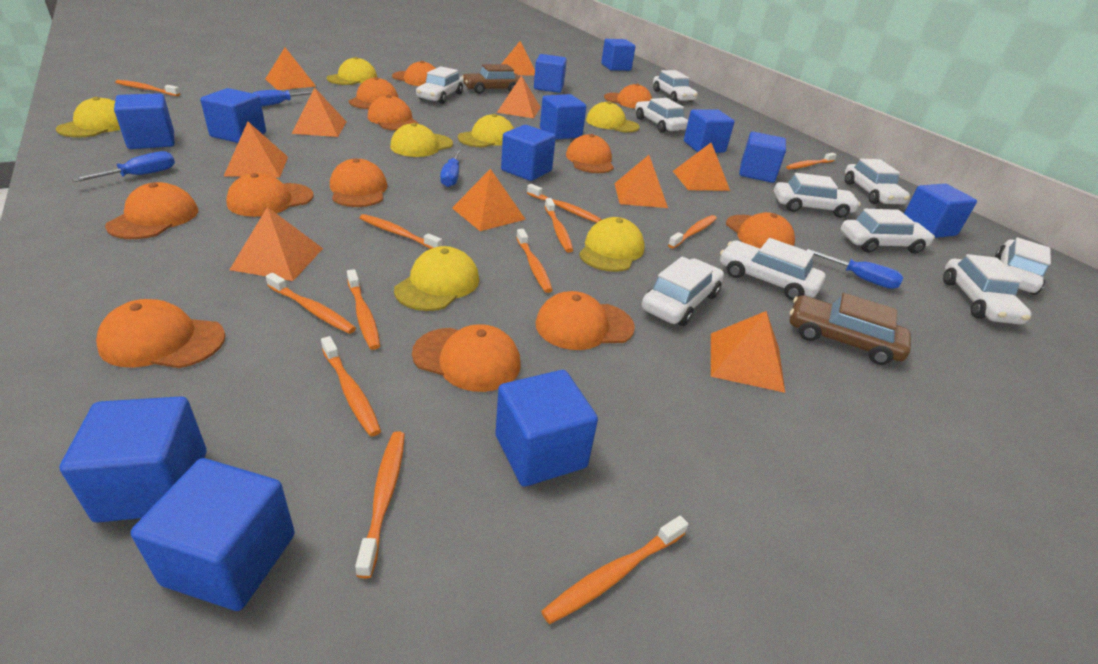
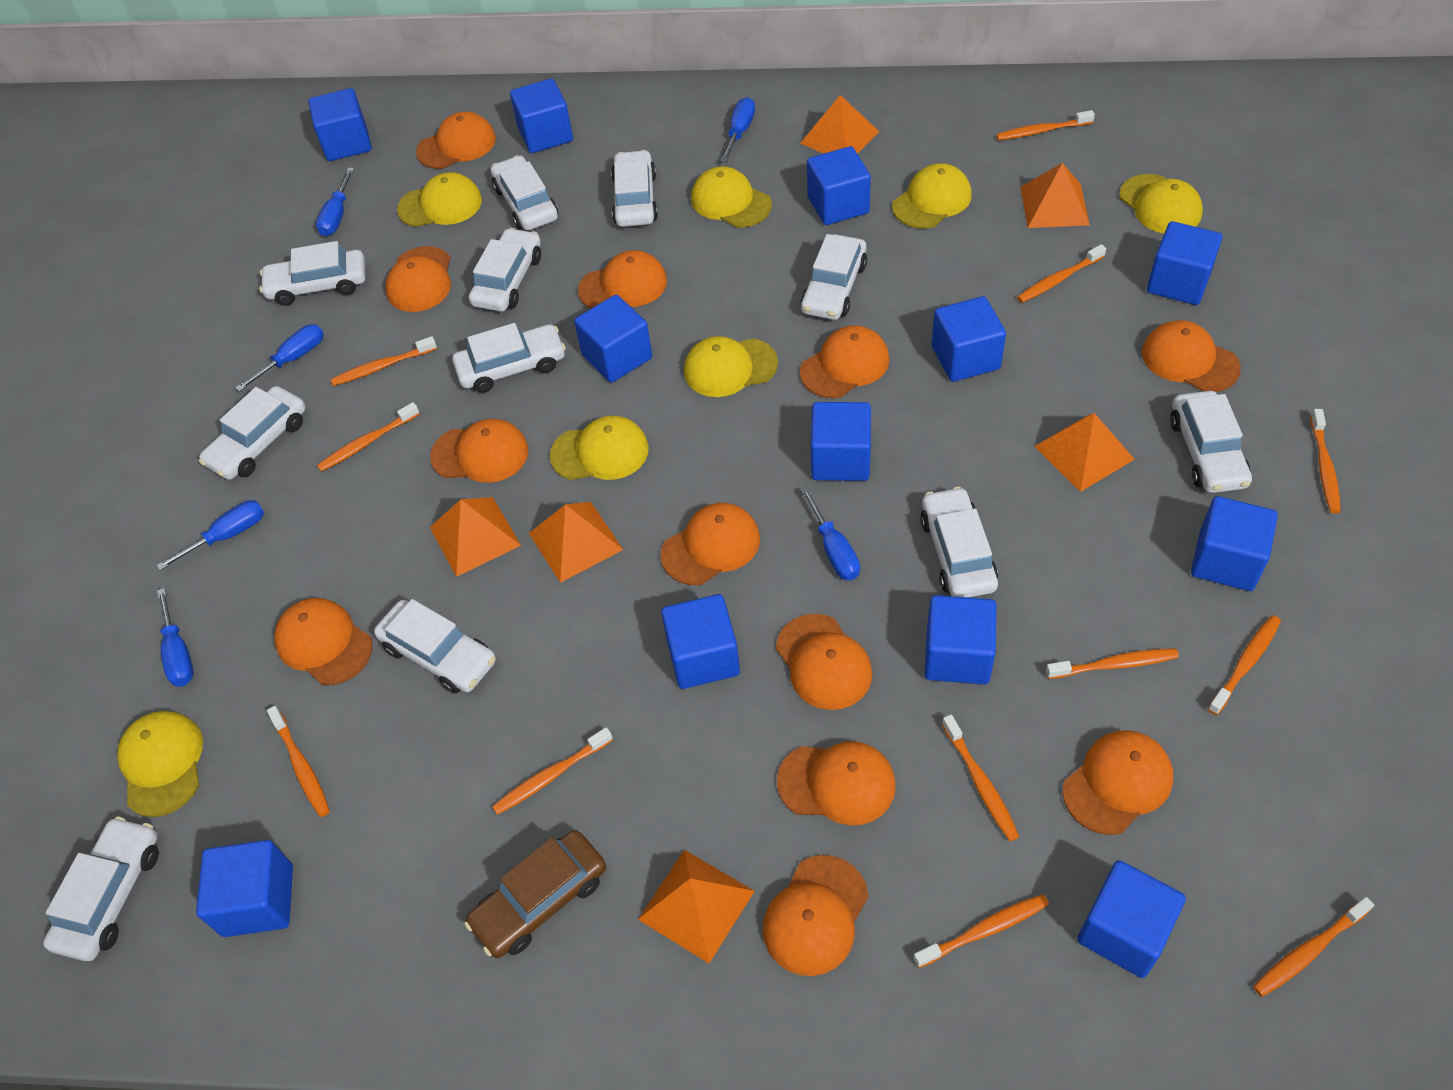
blue screwdriver: 4 -> 6
brown car: 2 -> 1
orange pyramid: 10 -> 6
white car: 10 -> 11

